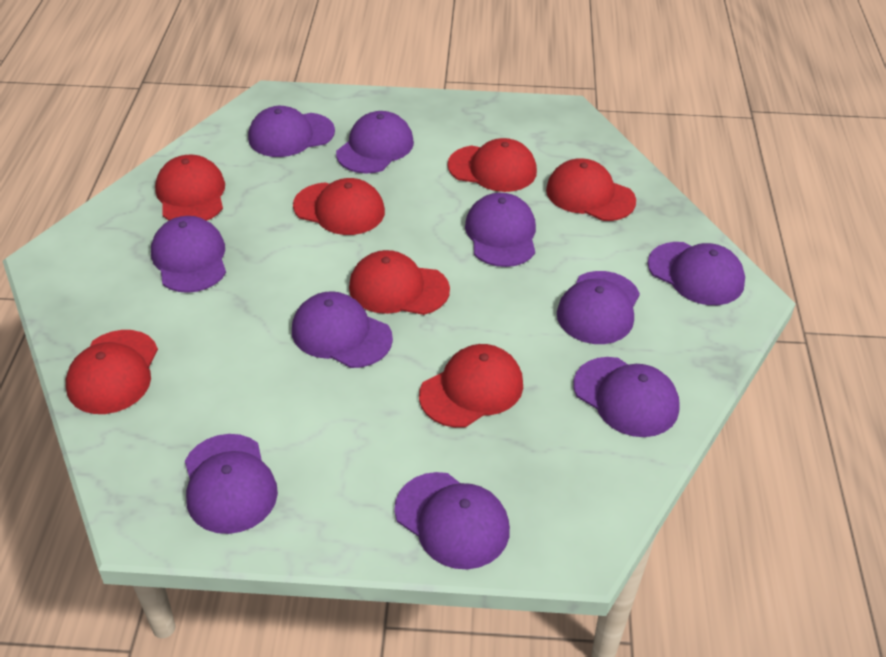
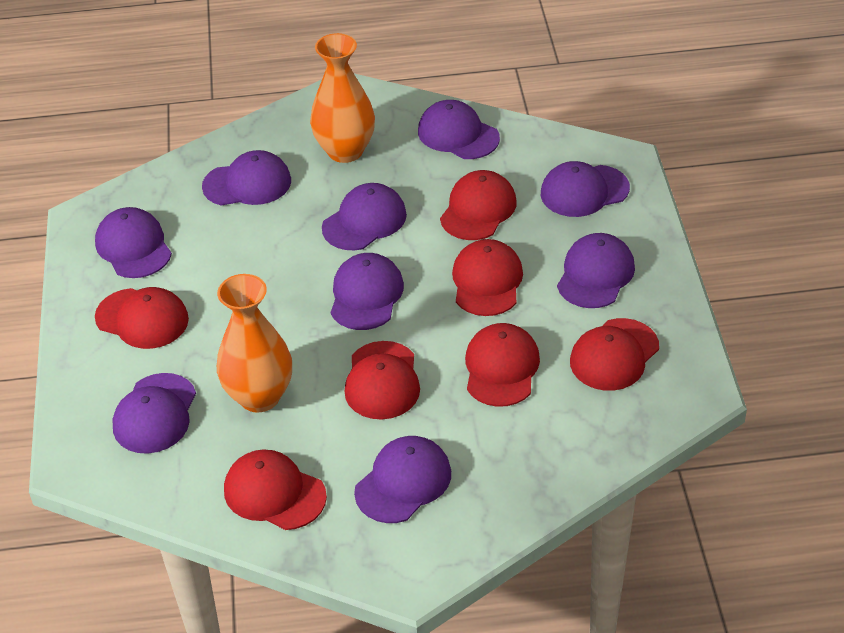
orange vase: 0 -> 2
purple cap: 10 -> 9

